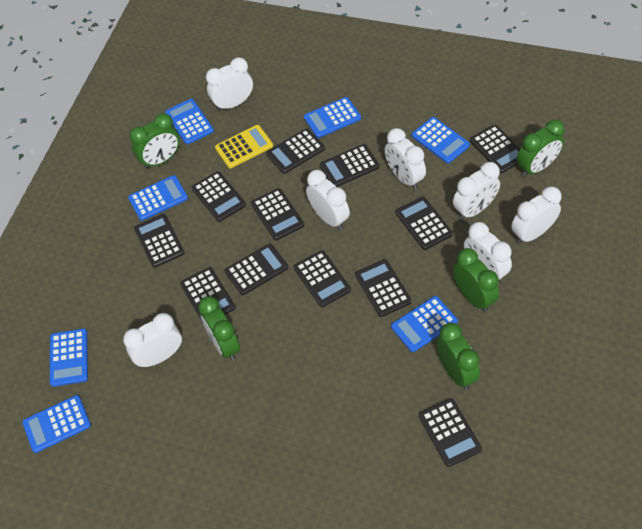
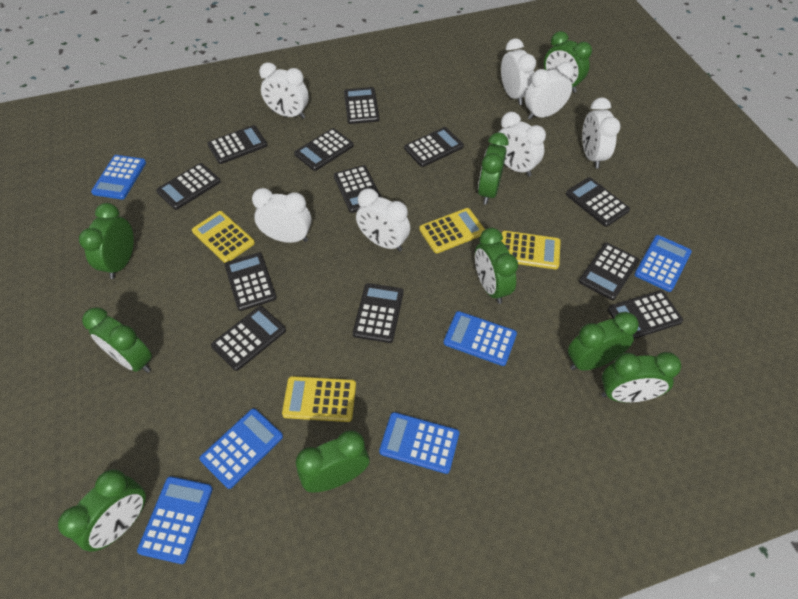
blue calculator: 7 -> 6
green clock: 5 -> 9
yellow calculator: 1 -> 4

